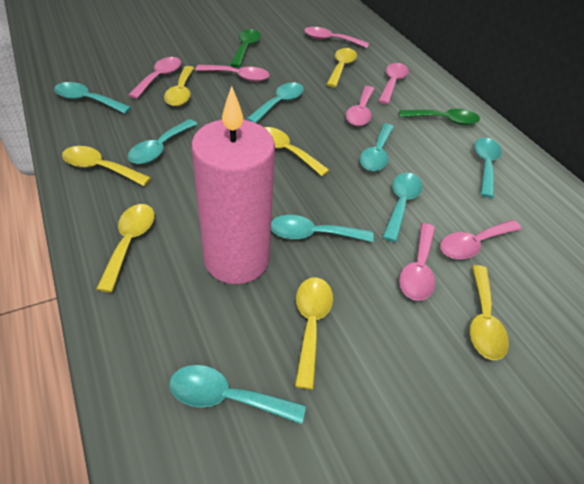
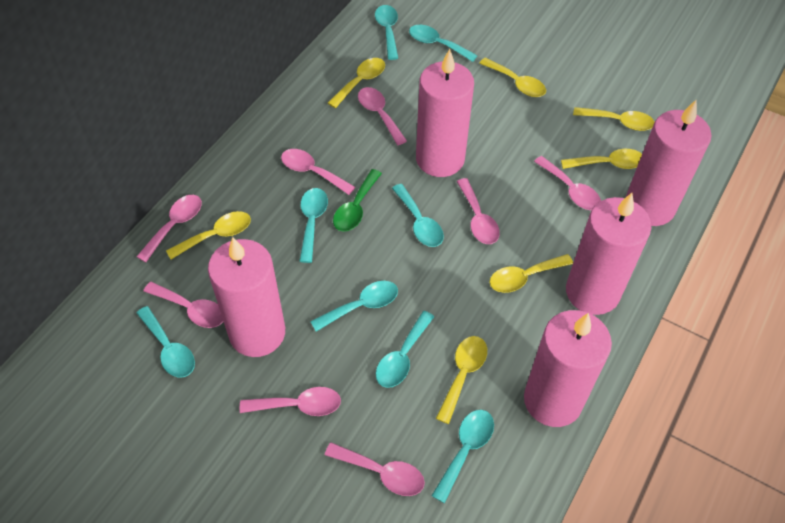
green spoon: 2 -> 1
pink candle: 1 -> 5
pink spoon: 7 -> 8

